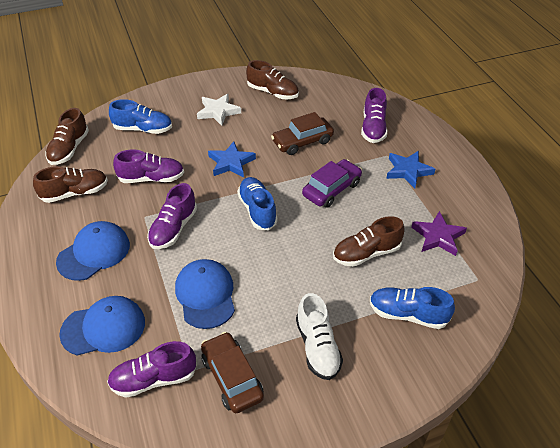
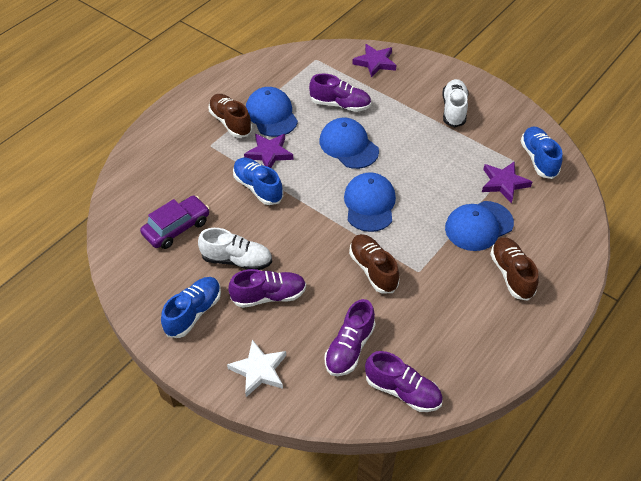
blue cap: 3 -> 4
blue star: 2 -> 0
brown car: 2 -> 0
brown shoe: 4 -> 3
purple star: 1 -> 3
white shoe: 1 -> 2

